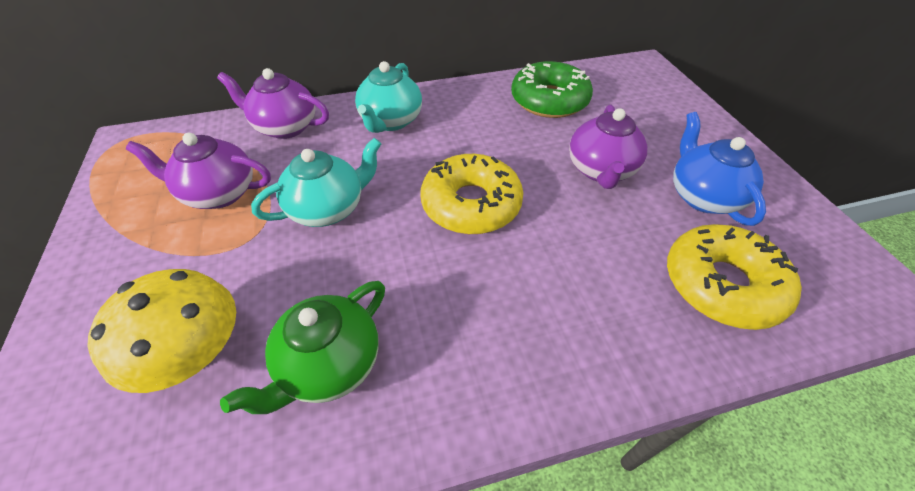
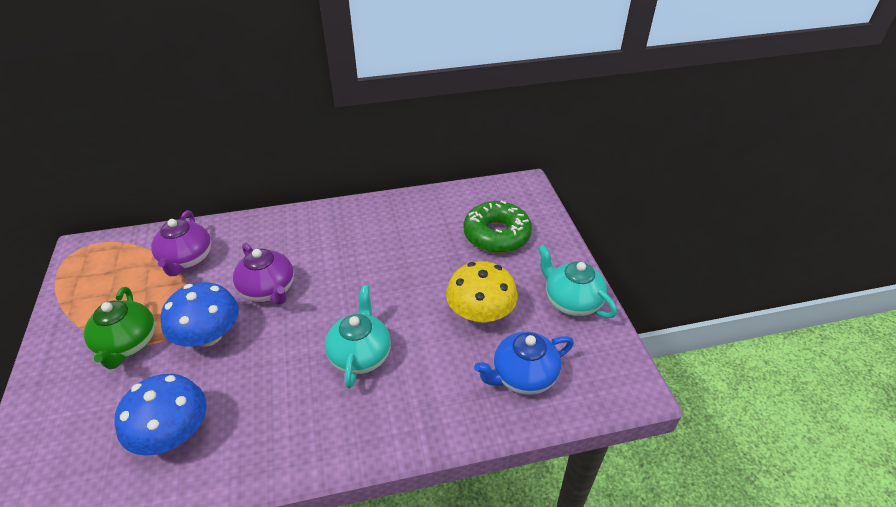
blue mushroom: 0 -> 2
purple teapot: 3 -> 2
yellow donut: 2 -> 0

